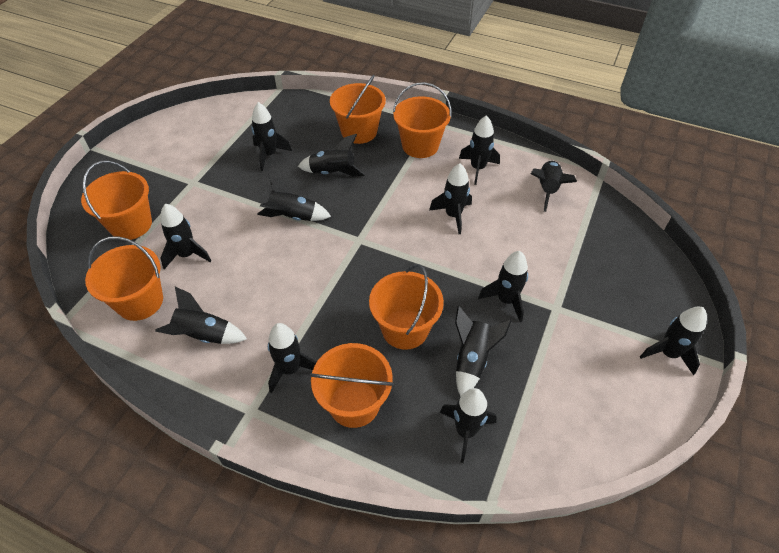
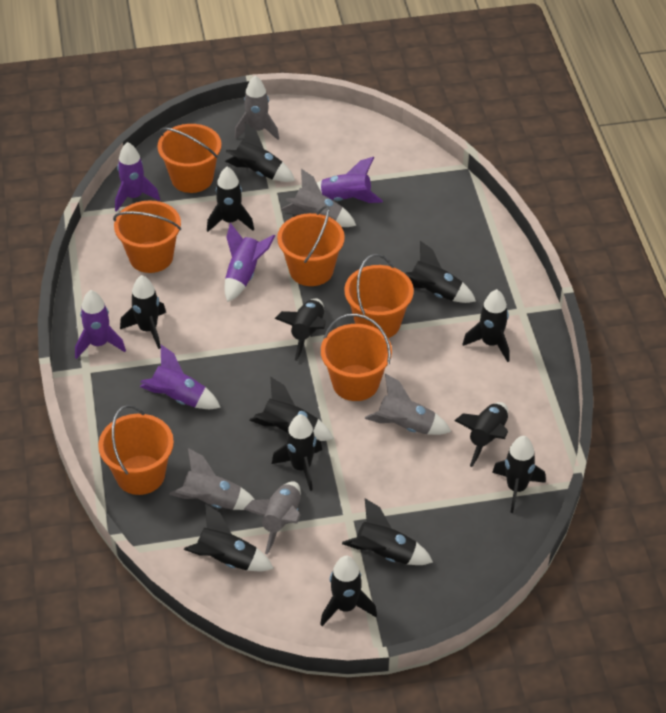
grey rocket: 0 -> 5
purple rocket: 0 -> 5

